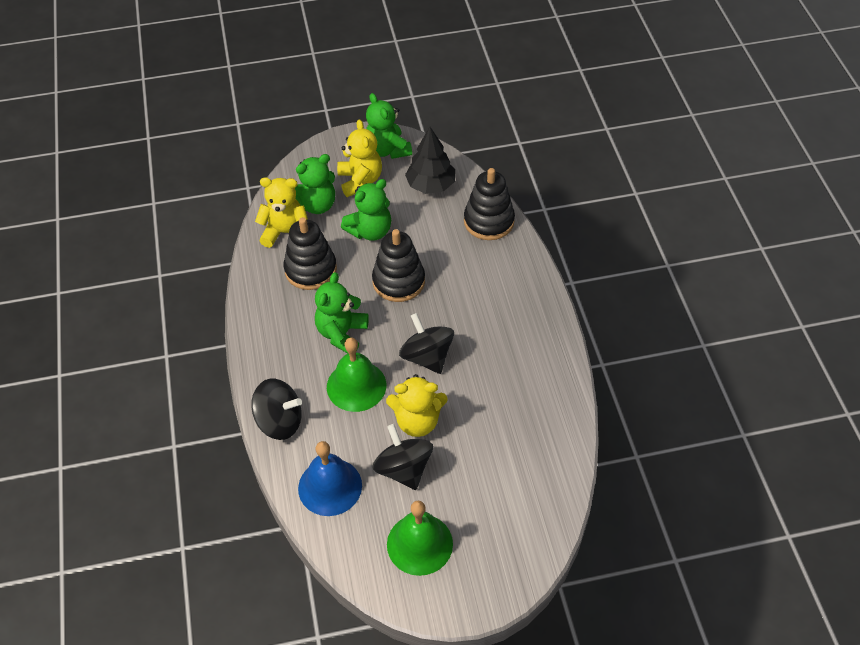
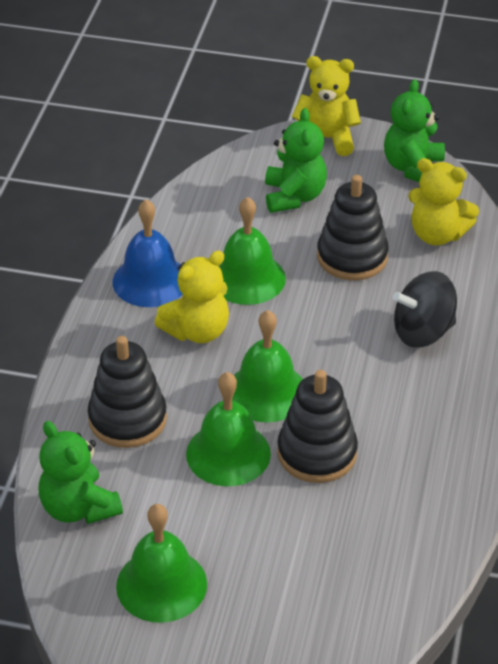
black spinning top: 3 -> 1
black tree: 1 -> 0
green bell: 2 -> 4
green teddy bear: 4 -> 3

